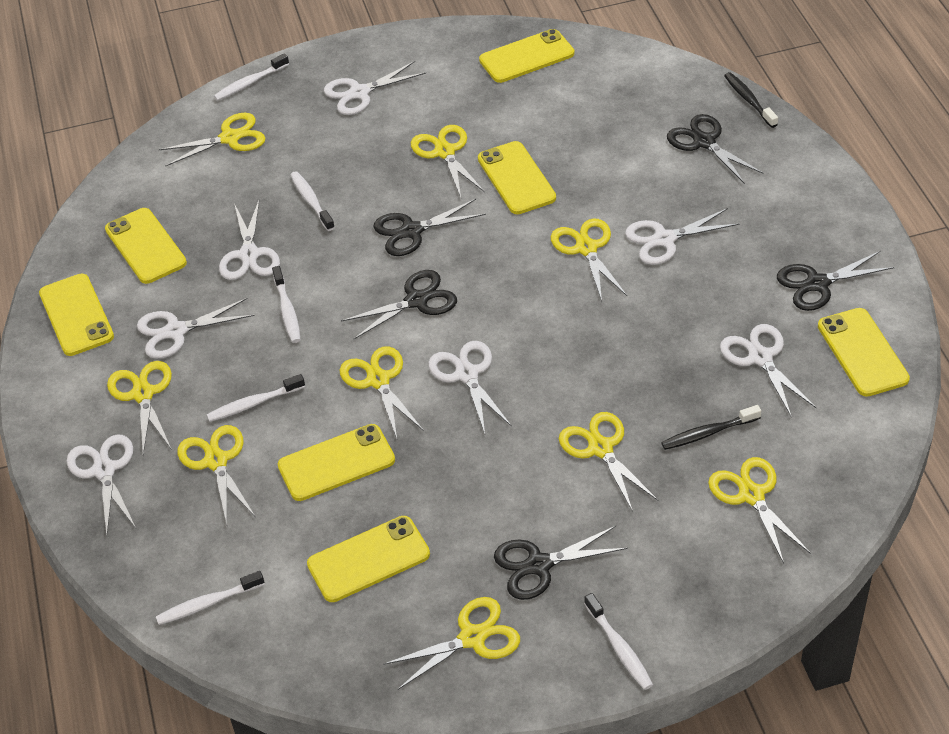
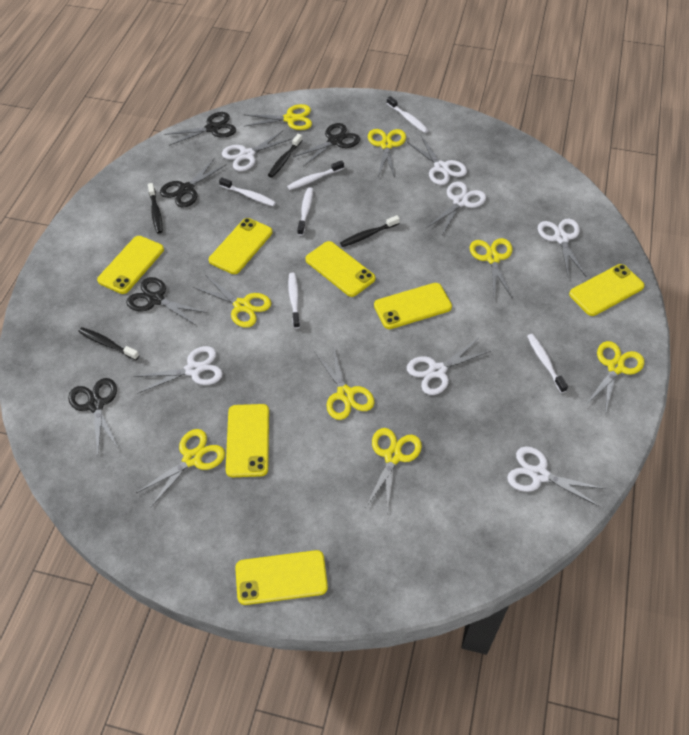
black toothbrush: 2 -> 4
yellow scissors: 9 -> 8

